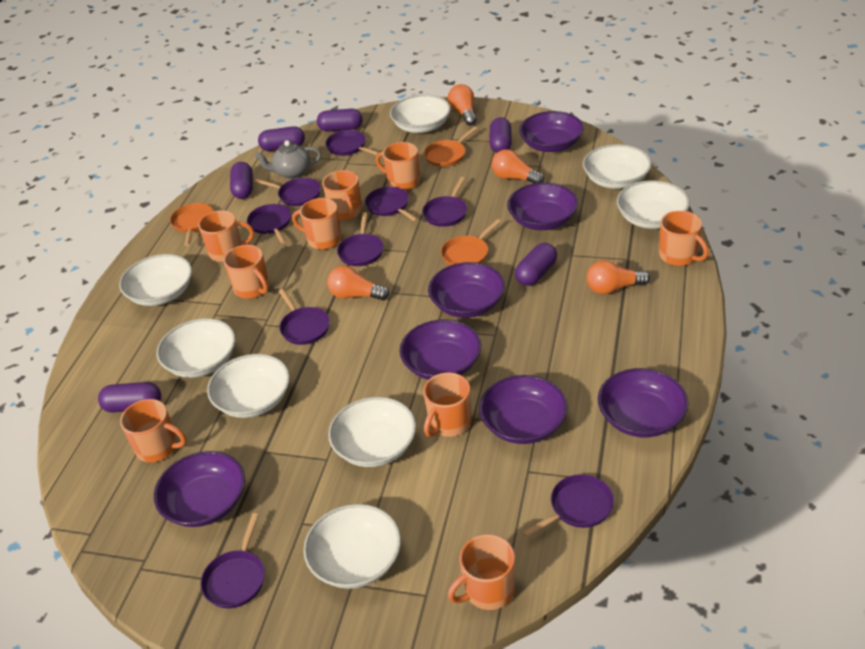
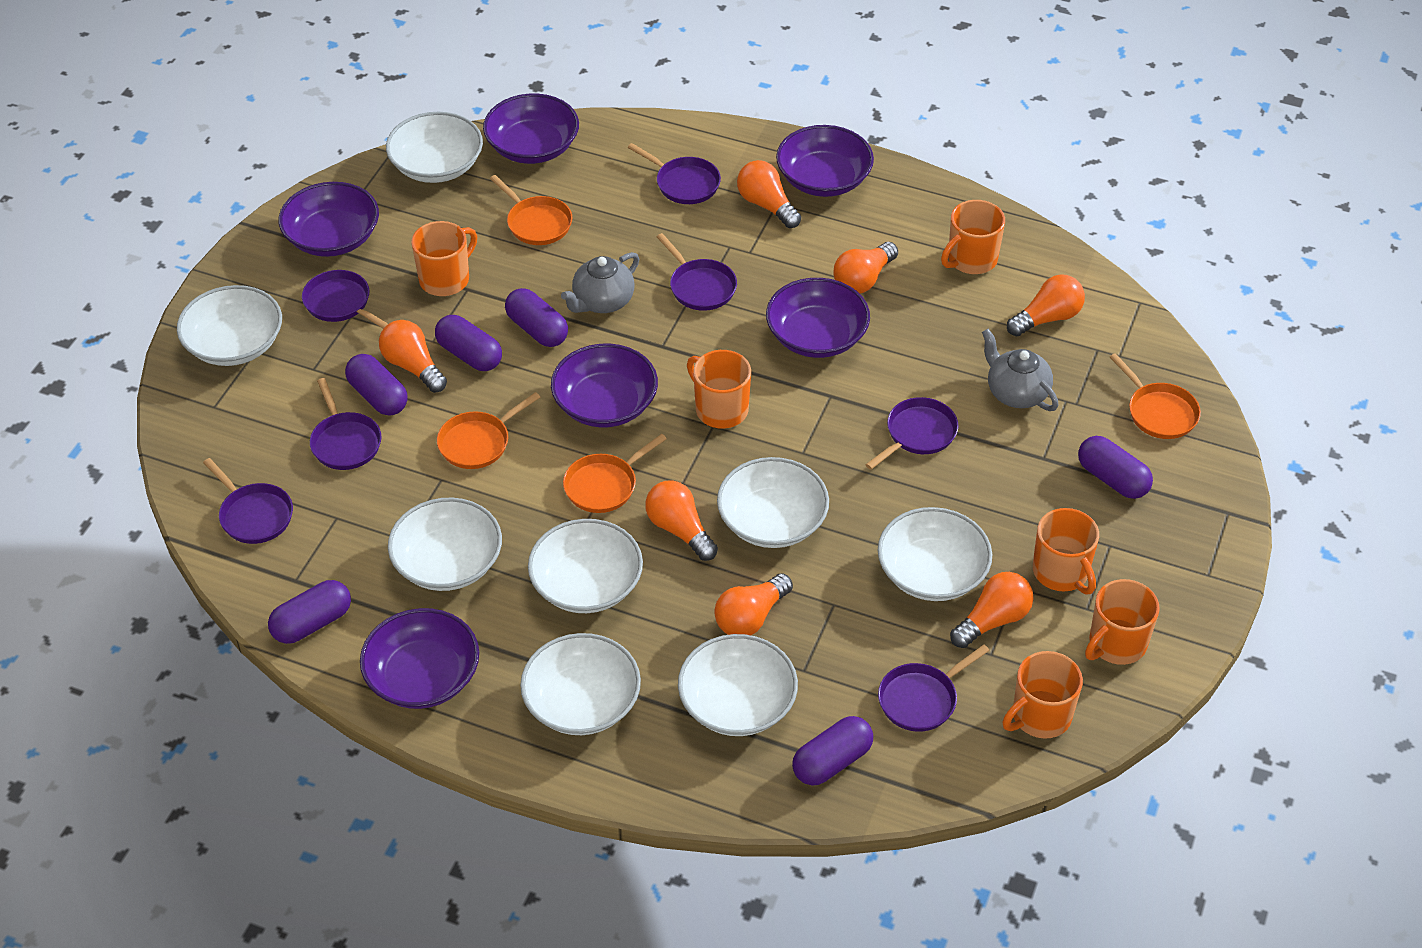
grey teapot: 1 -> 2
orange light bulb: 4 -> 7
orange mug: 9 -> 6
orange pan: 3 -> 4
purple bowl: 7 -> 6
purple pan: 9 -> 7

